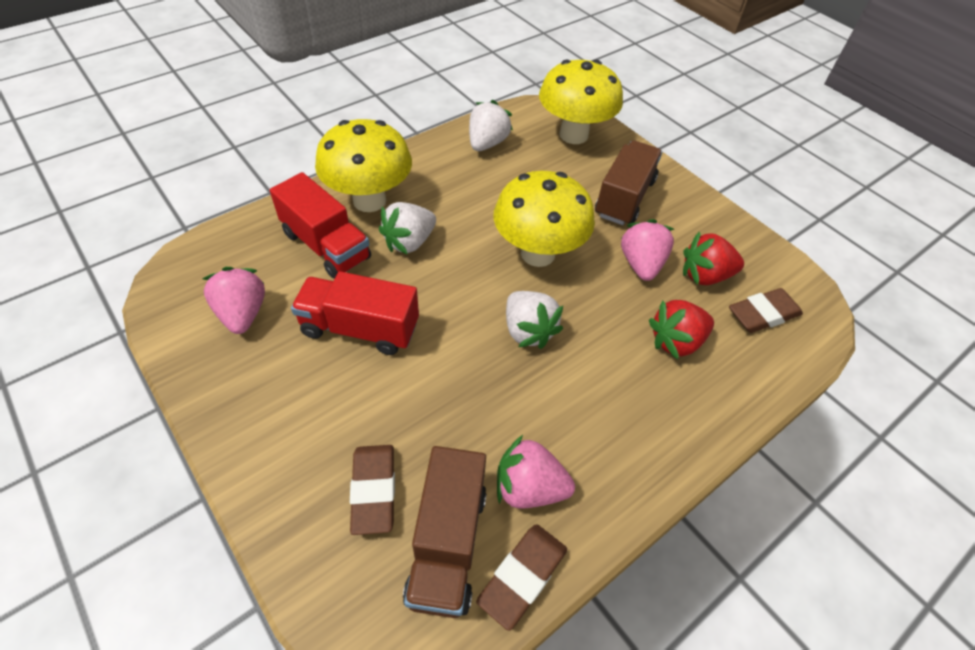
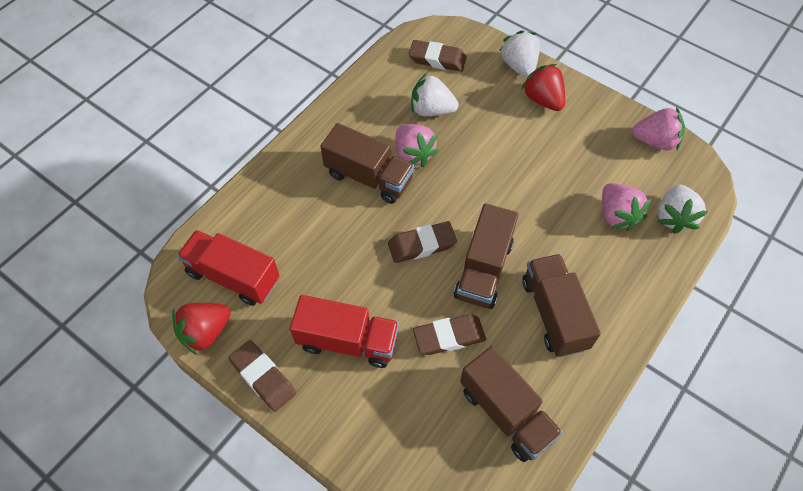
brown eraser: 3 -> 4
brown truck: 2 -> 4
yellow mushroom: 3 -> 0

